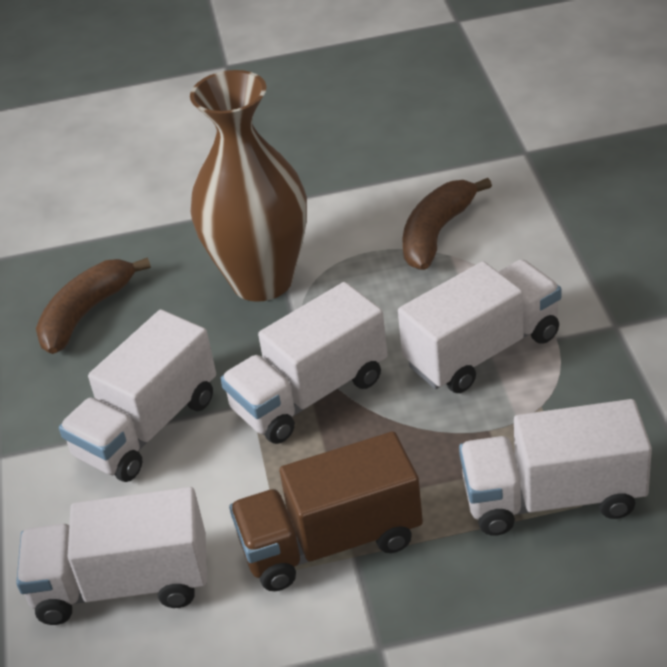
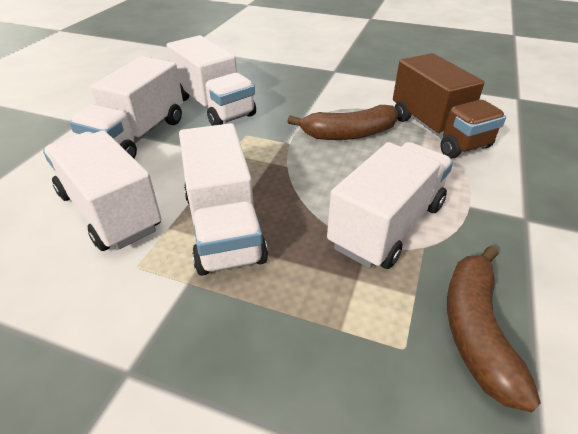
brown vase: 1 -> 0

